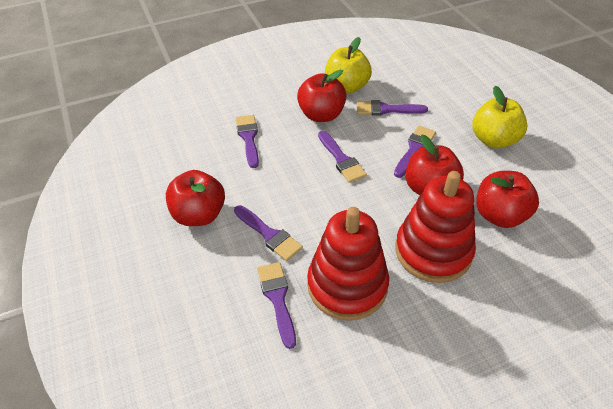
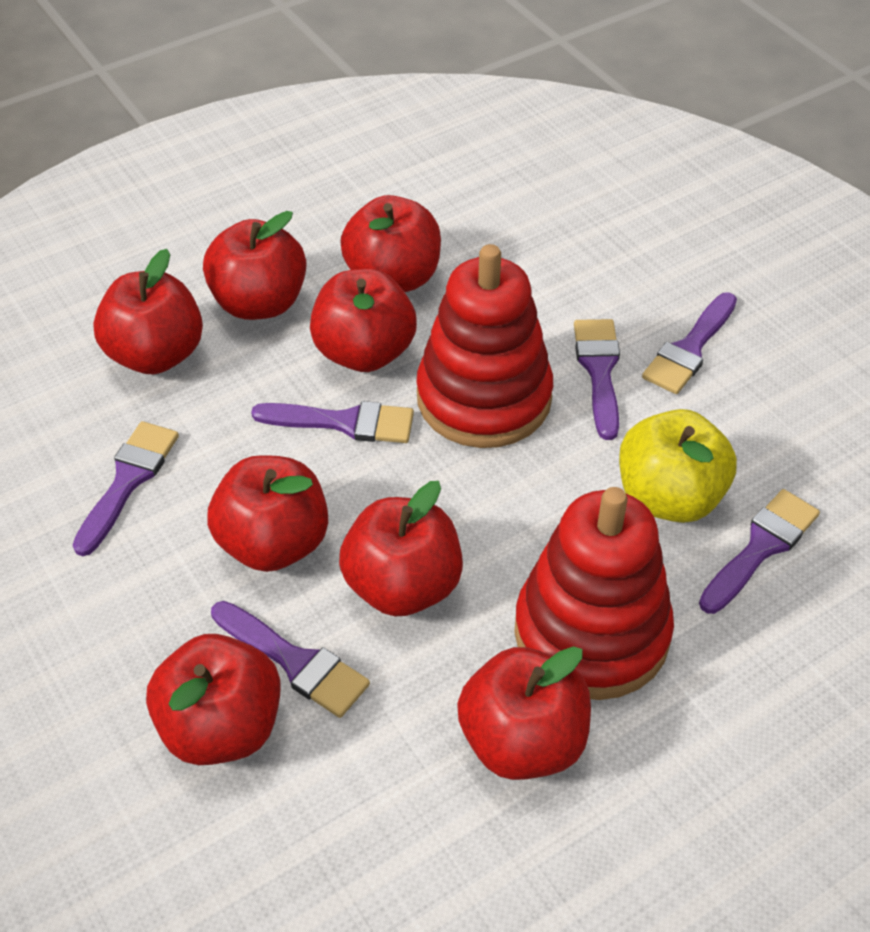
red apple: 4 -> 8
yellow apple: 2 -> 1

